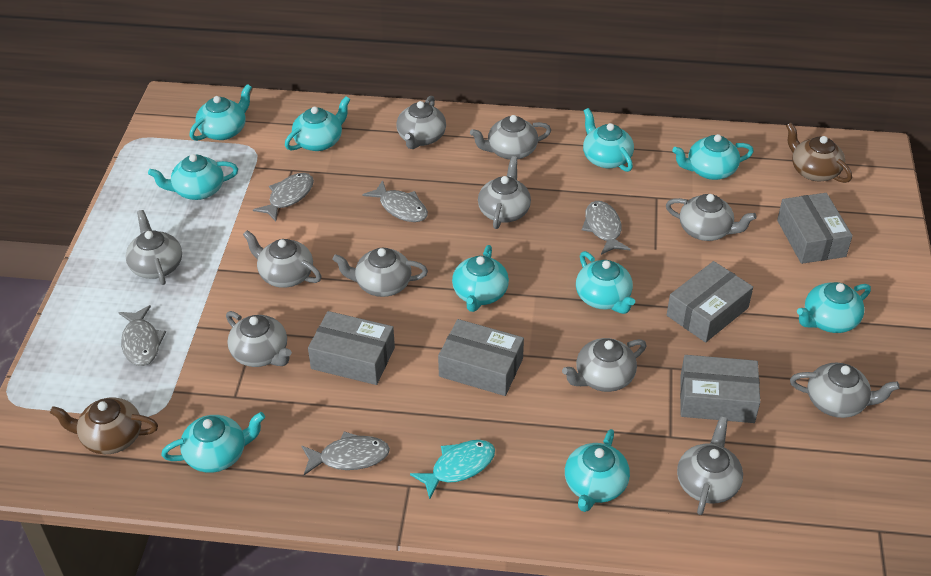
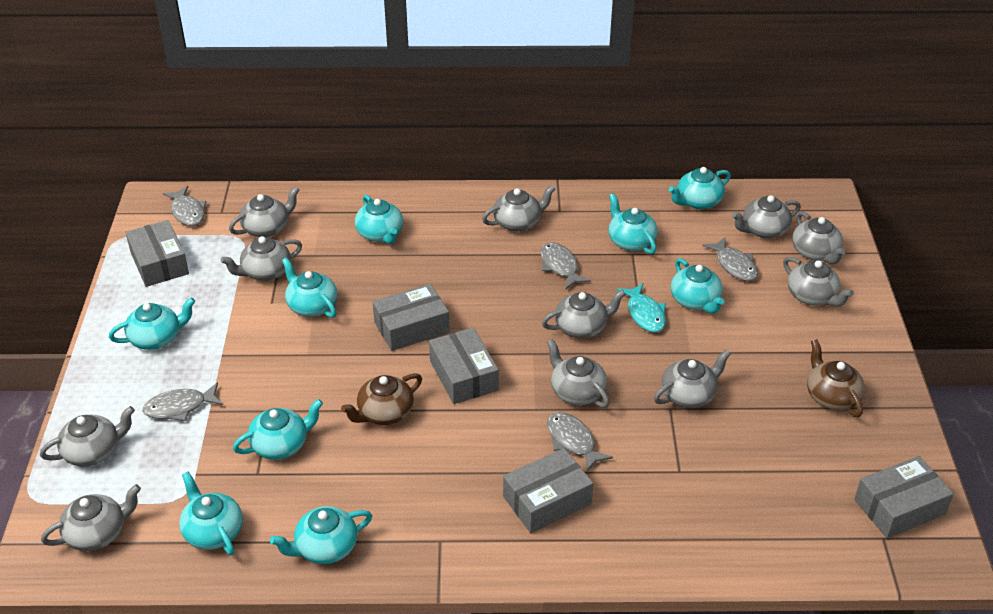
turquoise teapot: 10 -> 9

